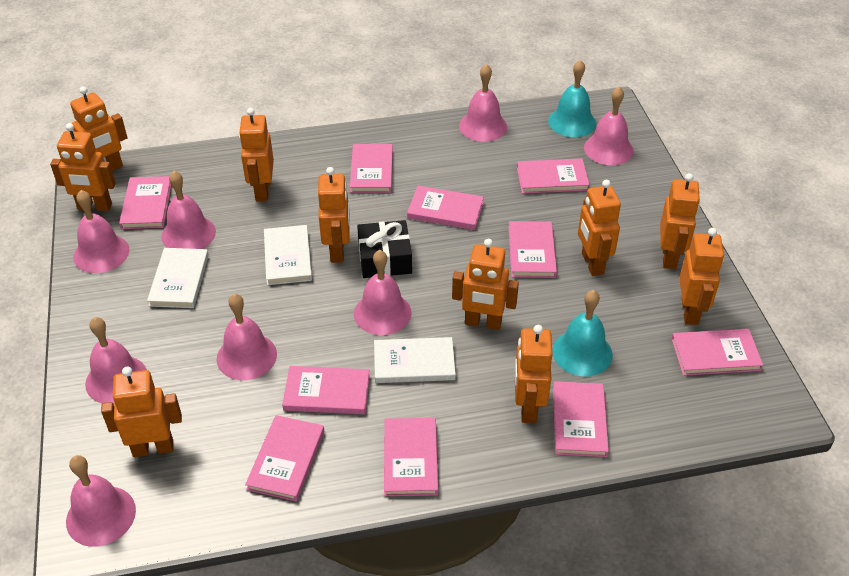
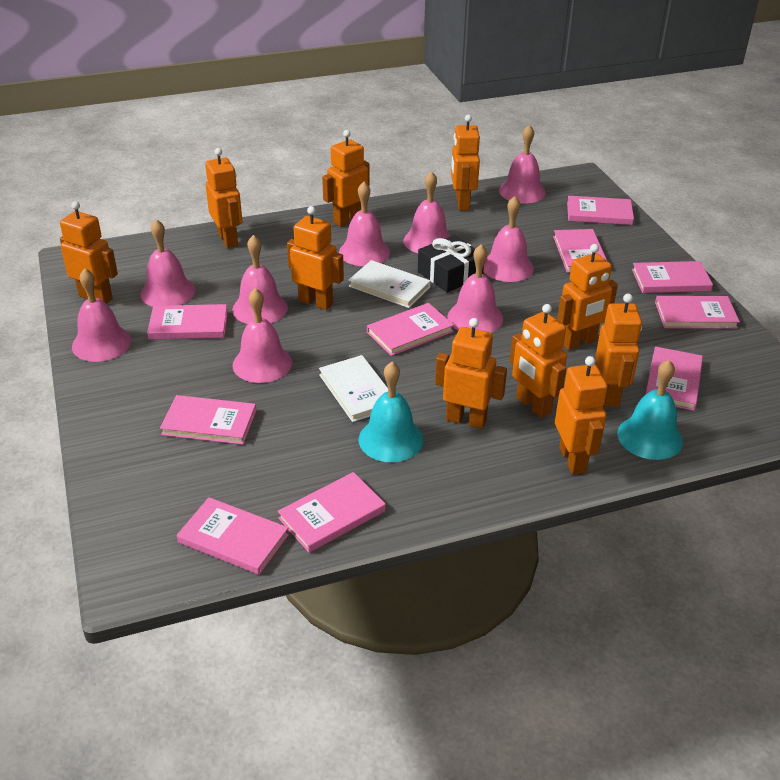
pink bell: 8 -> 9
white book: 3 -> 2

